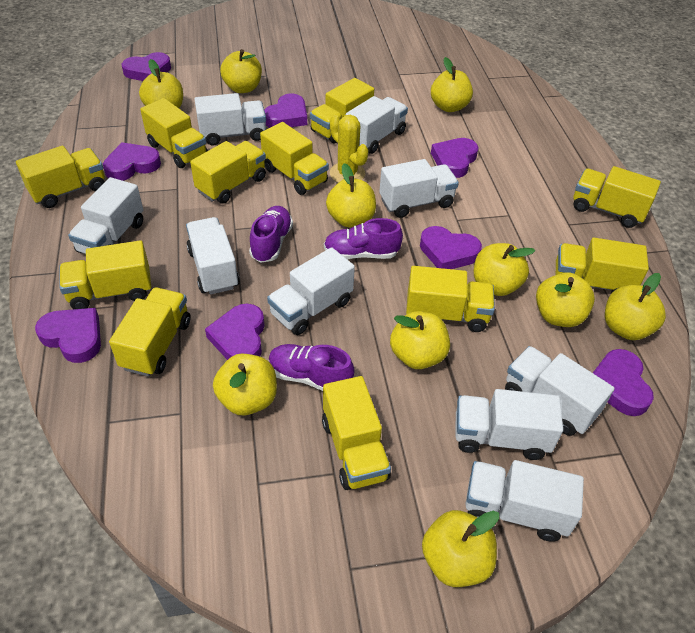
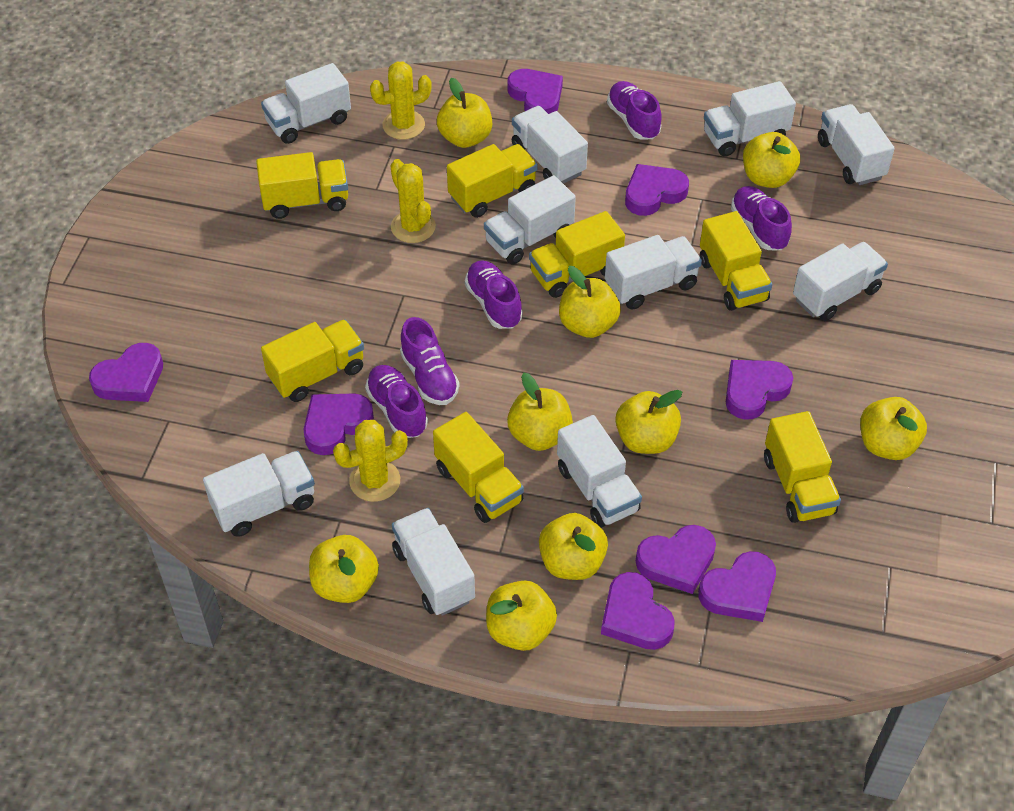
purple shoe: 3 -> 5
white truck: 9 -> 10
yellow apple: 10 -> 9
yellow cactus: 1 -> 3
yellow truck: 11 -> 7

